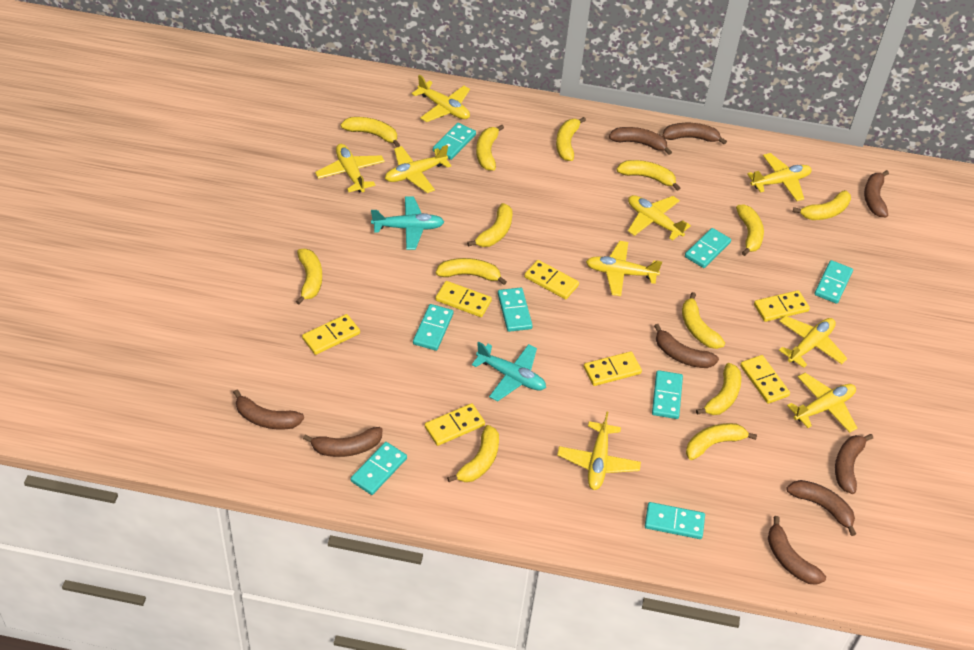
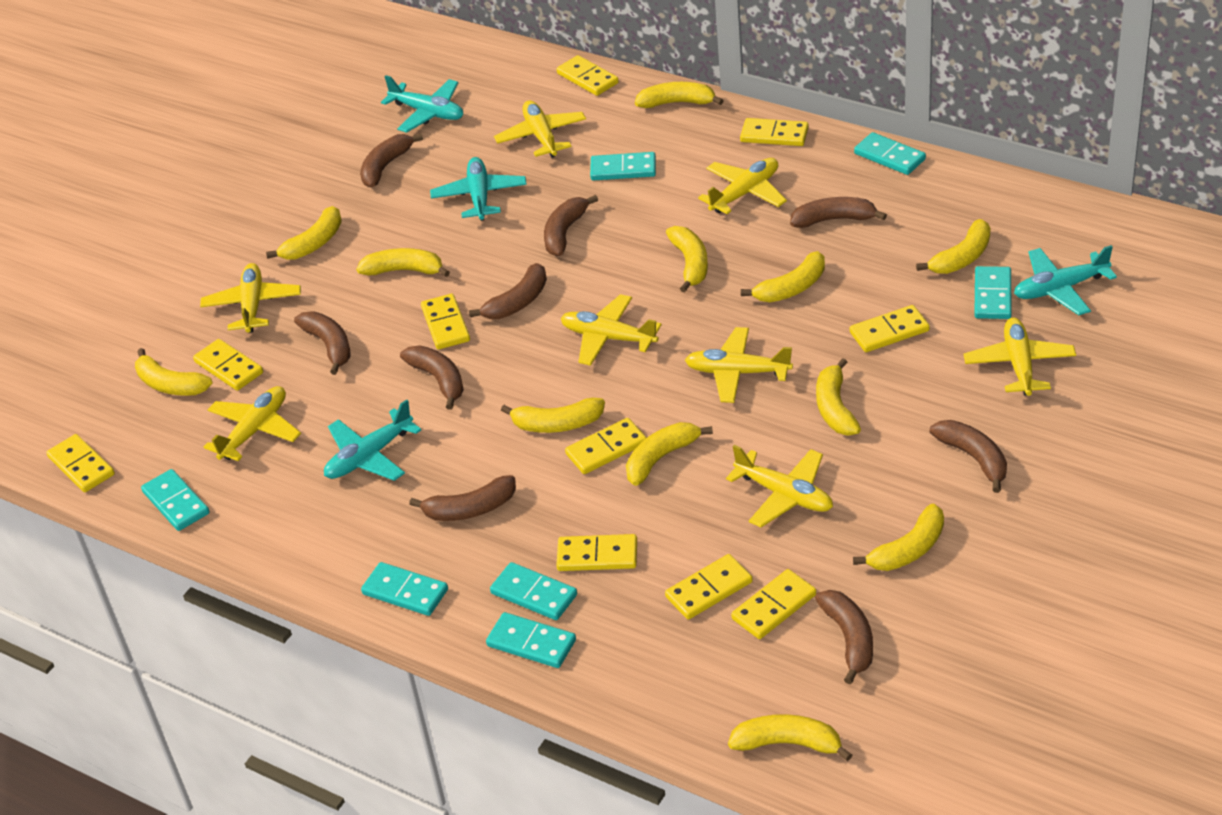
turquoise domino: 8 -> 7
turquoise plane: 2 -> 4
yellow banana: 13 -> 12
yellow domino: 7 -> 10
yellow plane: 9 -> 8

